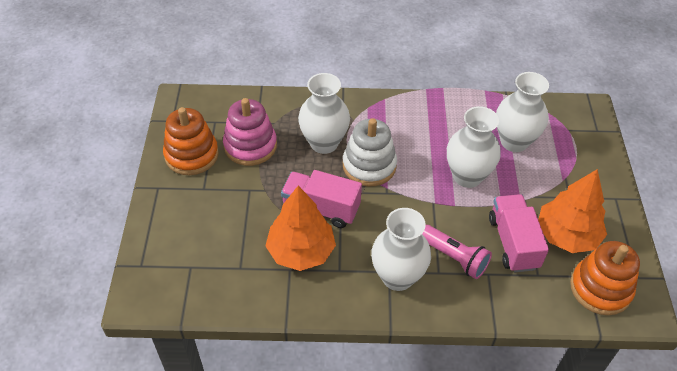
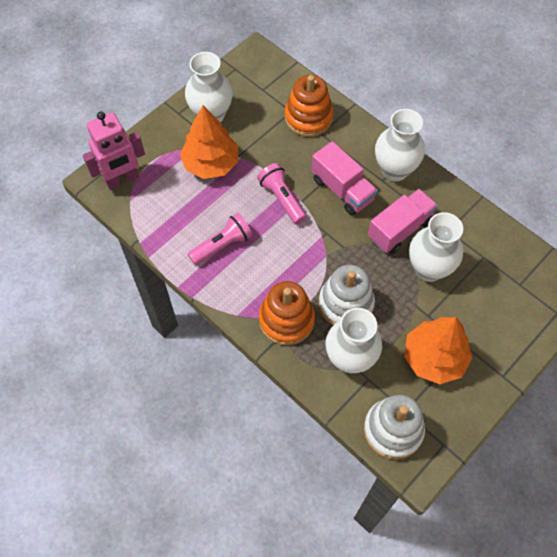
pink flashlight: 1 -> 2
pink robot: 0 -> 1
pink stacking toy: 1 -> 0
white stacking toy: 1 -> 2

